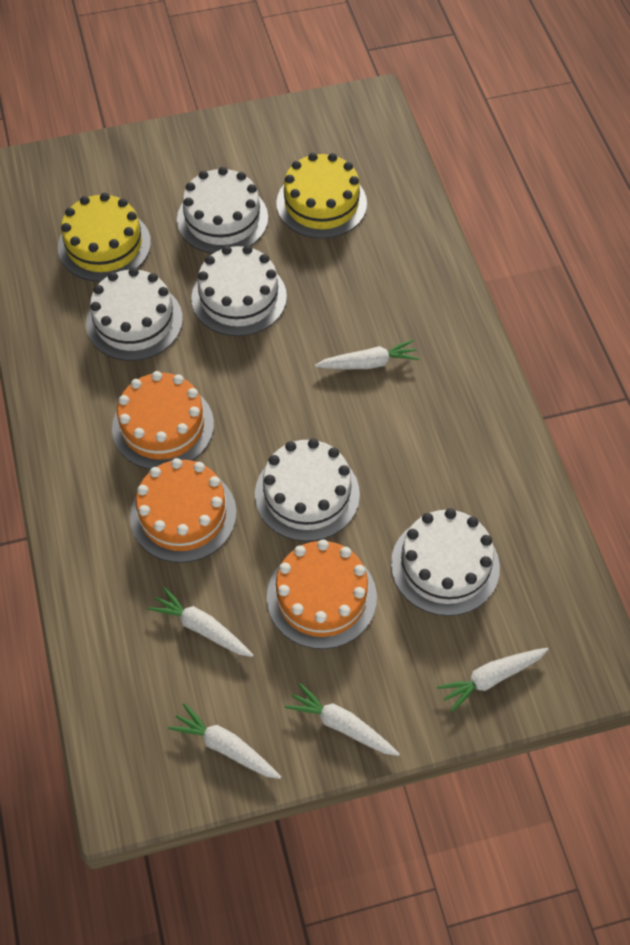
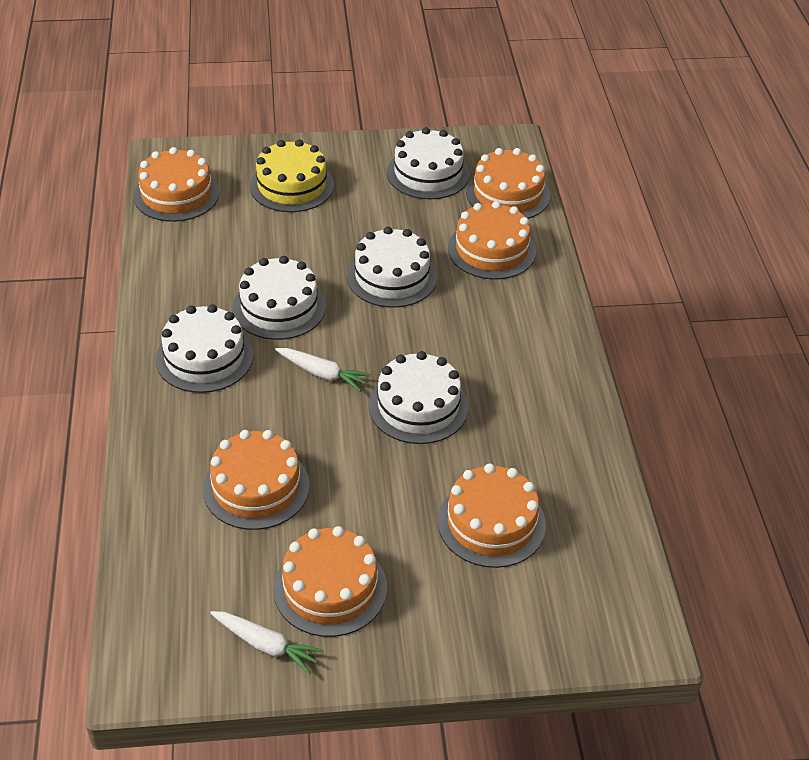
orange cake: 3 -> 6
white carrot: 5 -> 2
yellow cake: 2 -> 1

